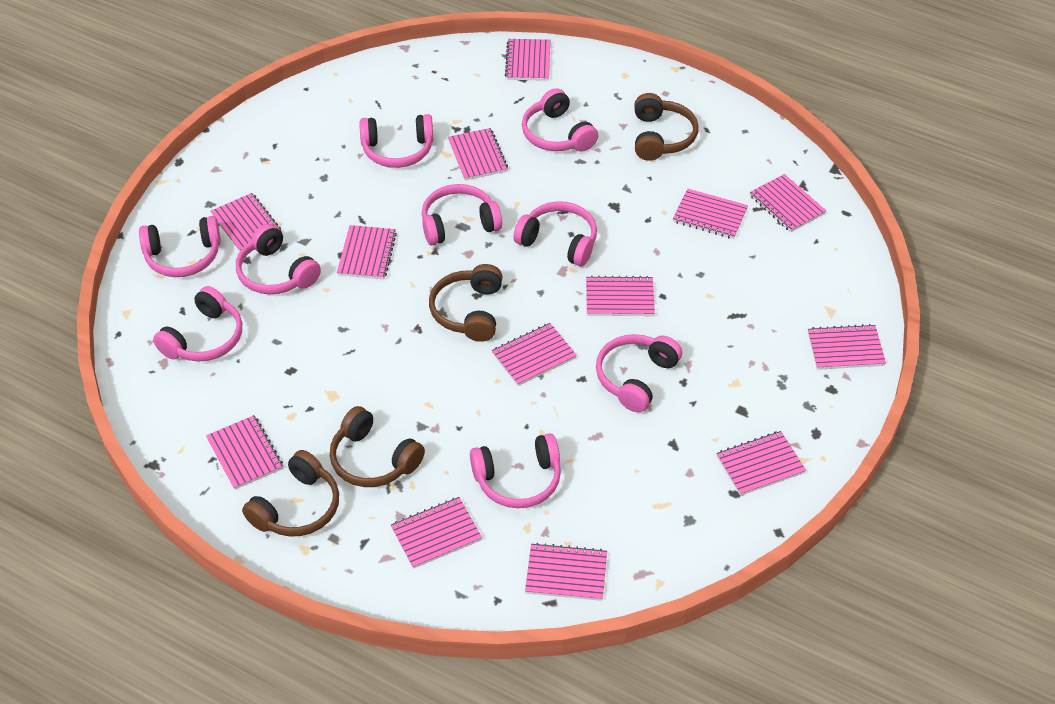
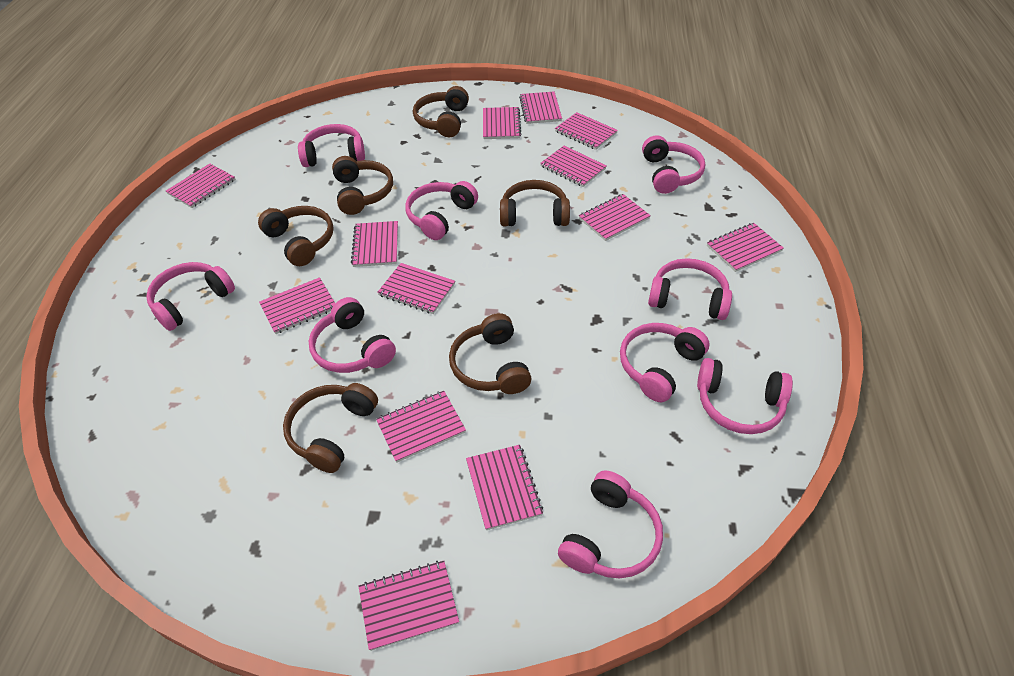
brown headphones: 4 -> 6

